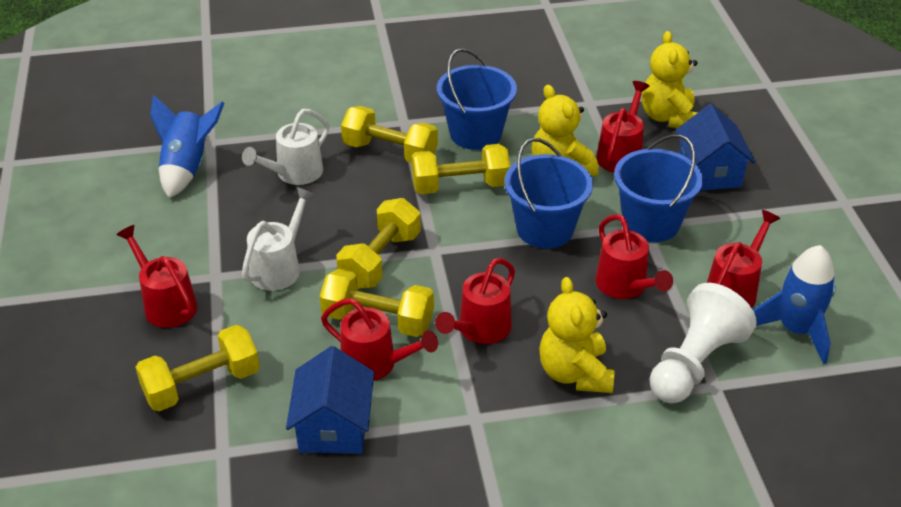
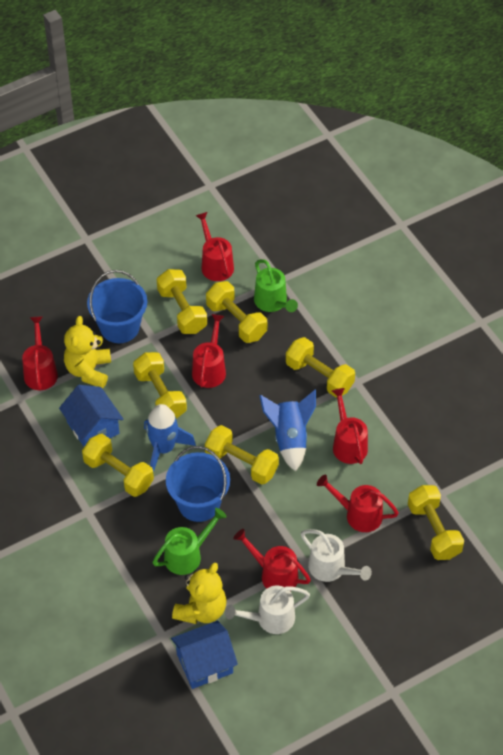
blue bucket: 3 -> 2
green watering can: 0 -> 2
white pawn: 1 -> 0
yellow dumbbell: 5 -> 7
yellow teddy bear: 3 -> 2

